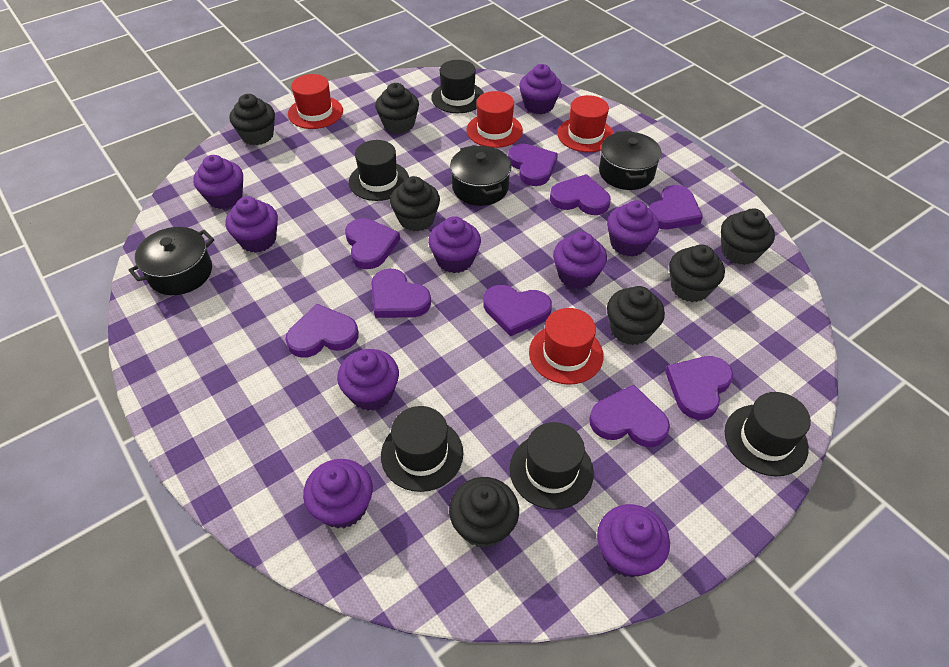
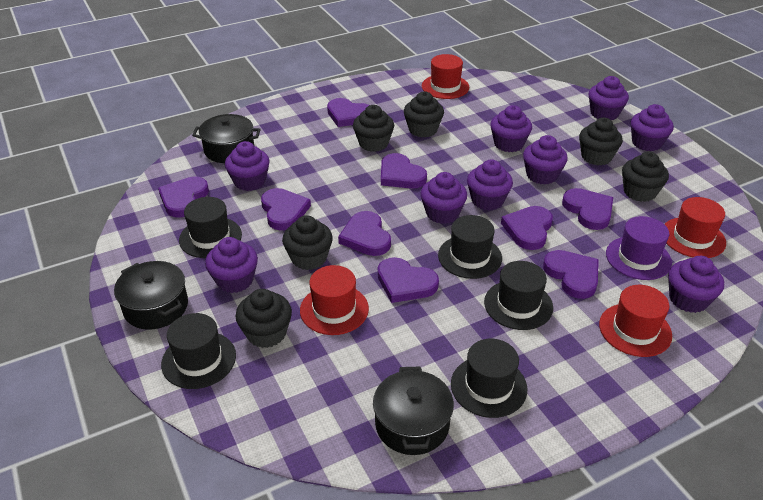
black cupcake: 7 -> 6
purple hat: 0 -> 1

